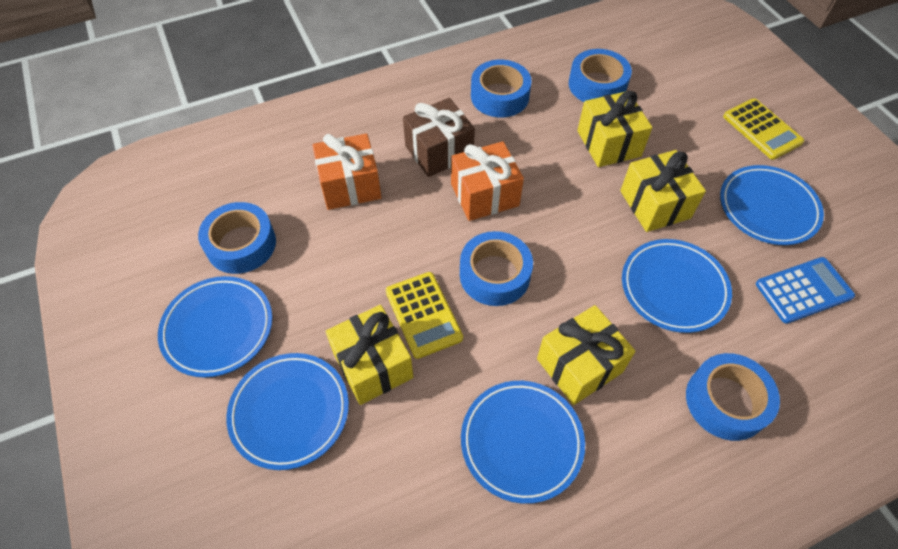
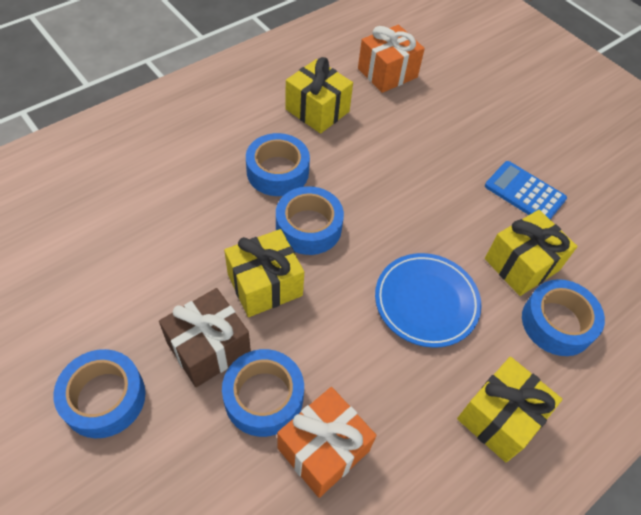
blue plate: 5 -> 1
yellow calculator: 2 -> 0

